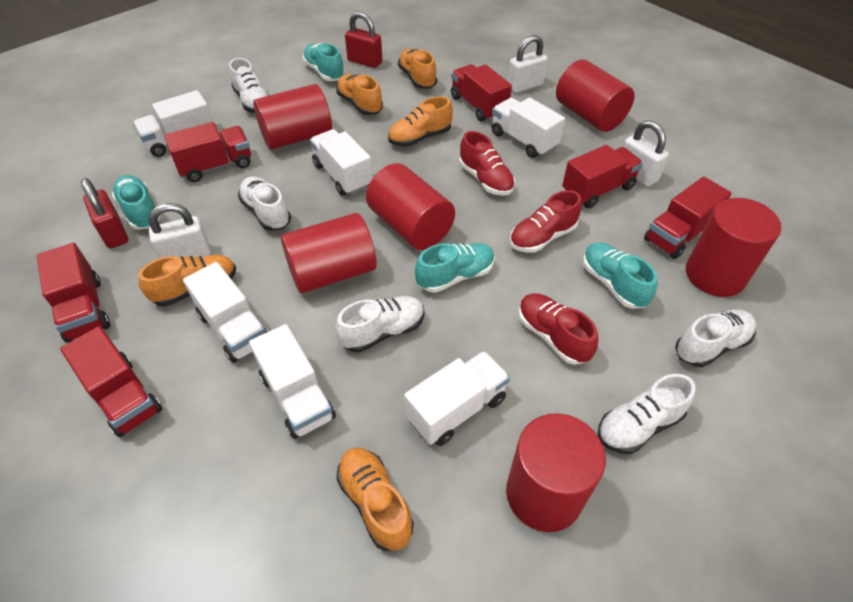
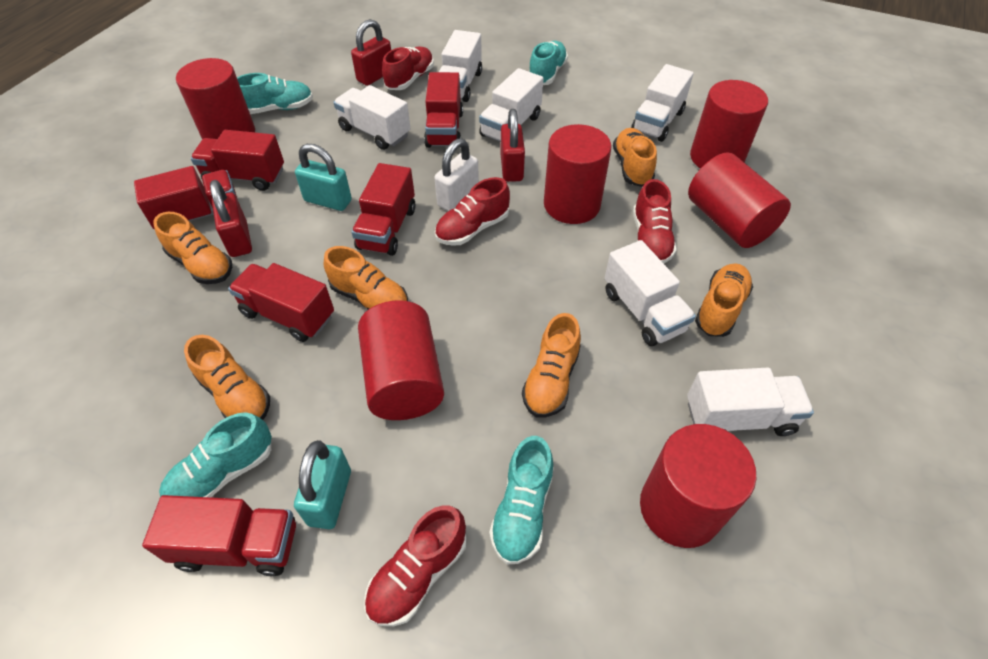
orange shoe: 5 -> 6
red padlock: 2 -> 3
red shoe: 3 -> 4
turquoise padlock: 0 -> 2
white padlock: 3 -> 1
white shoe: 5 -> 0

